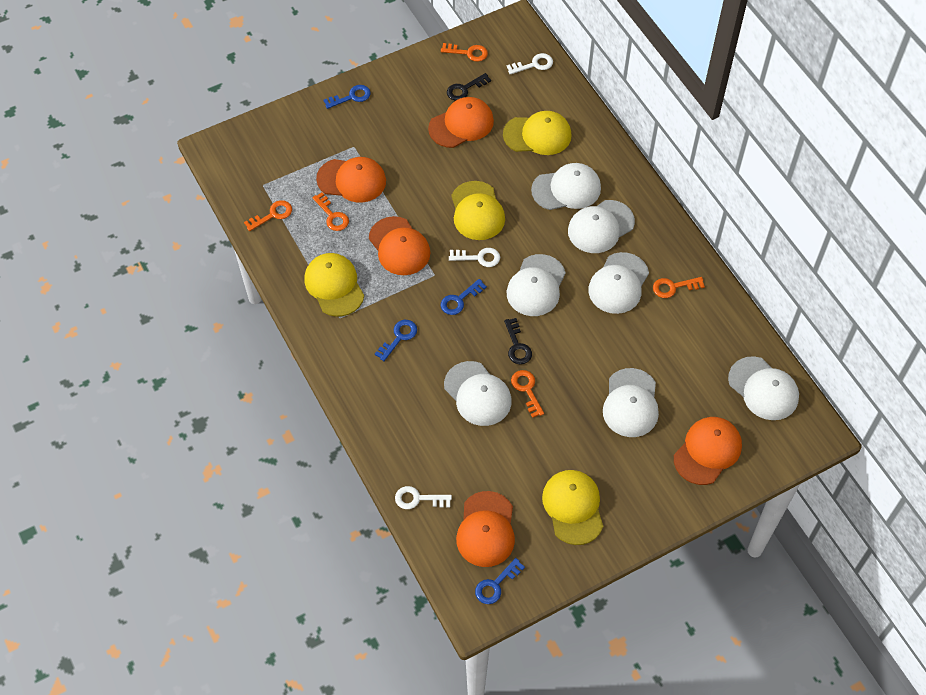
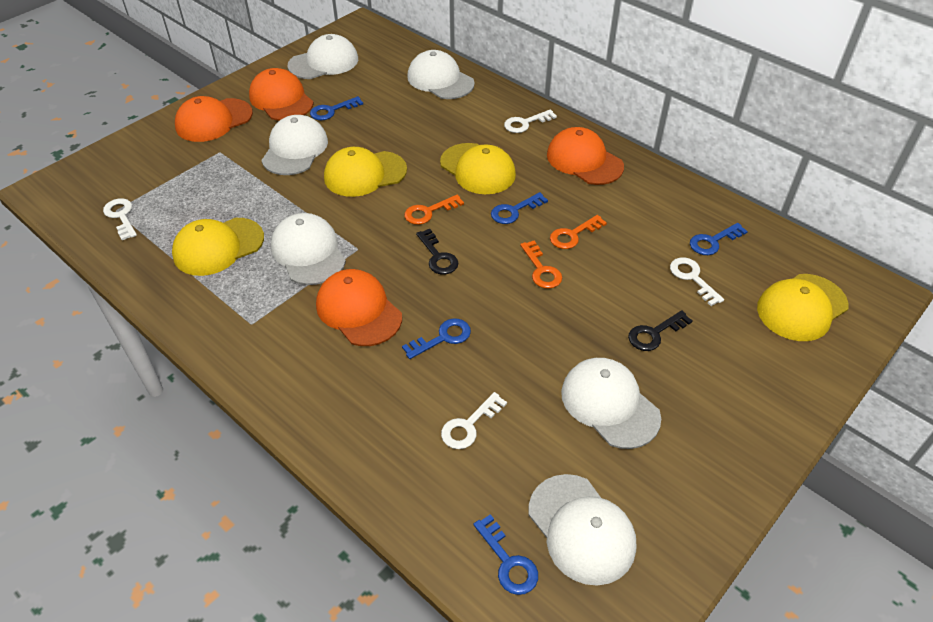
blue key: 4 -> 5
orange cap: 5 -> 4
orange key: 5 -> 3
white cap: 7 -> 6
white key: 3 -> 4

